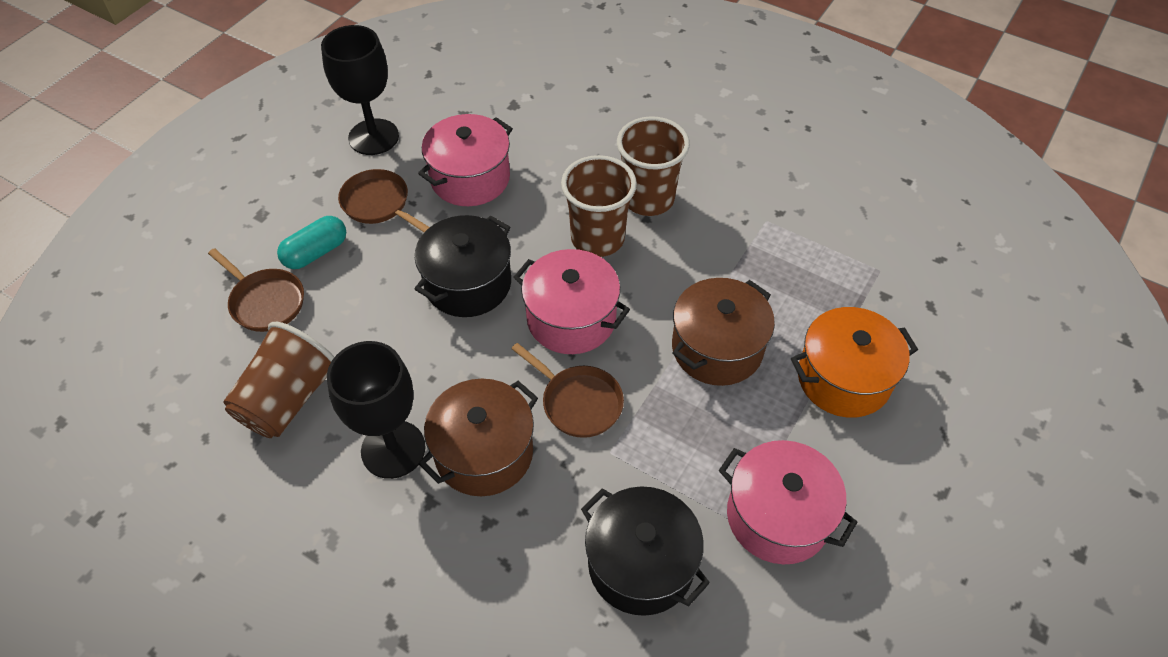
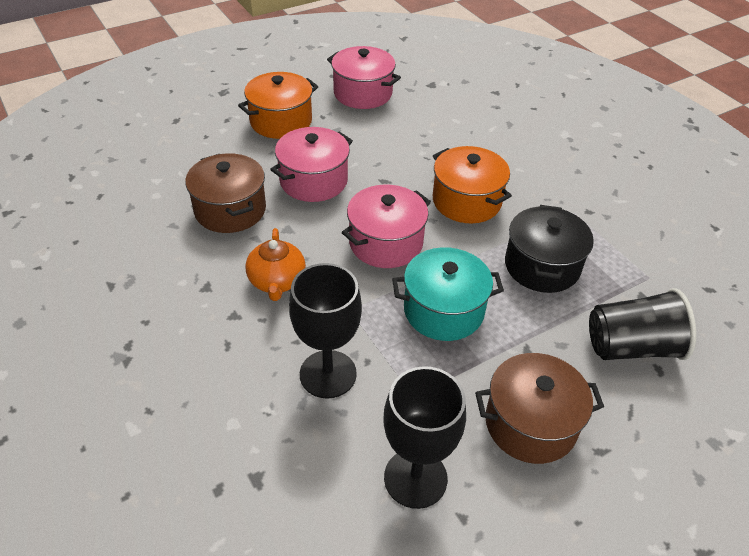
black cup: 0 -> 1
black pot: 2 -> 1
brown cup: 3 -> 0
brown pan: 3 -> 0
orange pot: 1 -> 2
orange teapot: 0 -> 1
turquoise capsule: 1 -> 0
turquoise pot: 0 -> 1

